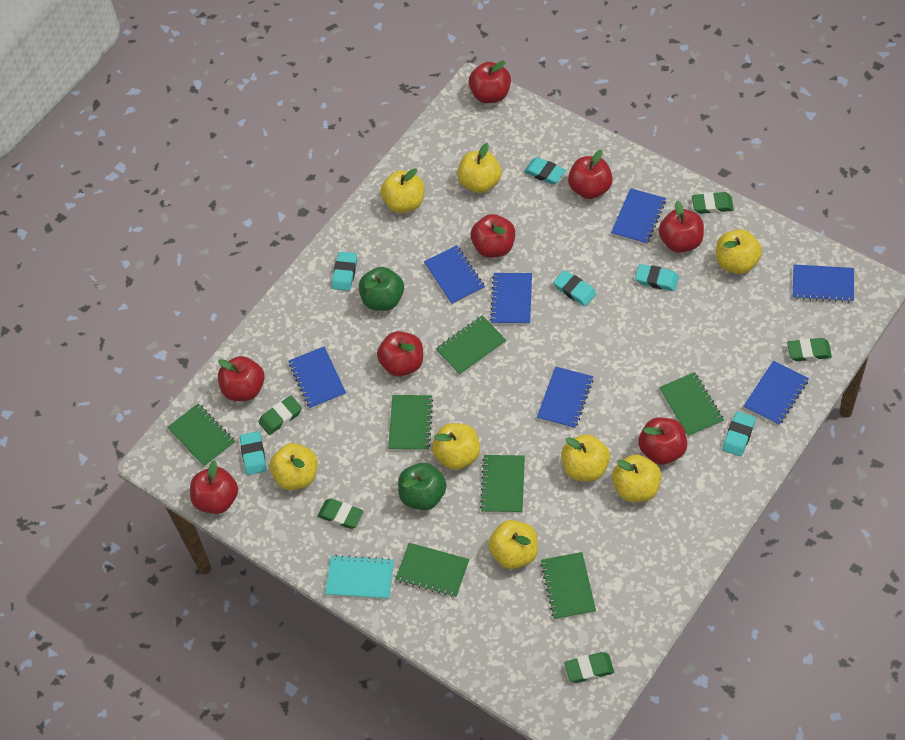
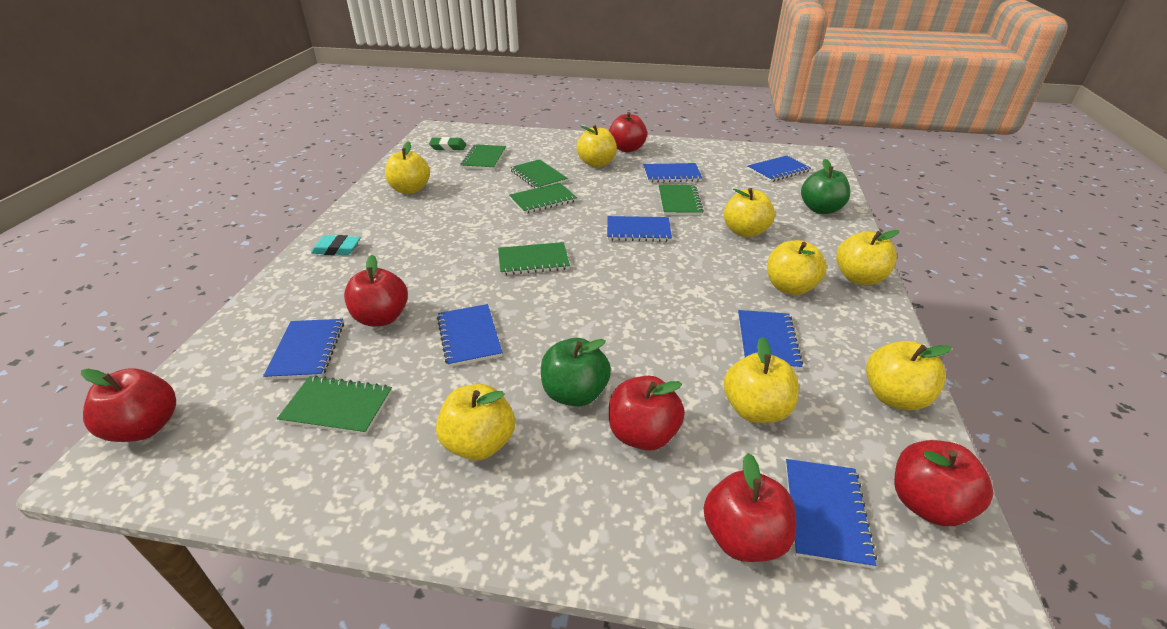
green eraser: 5 -> 1
green notebook: 7 -> 6
red apple: 8 -> 6
turquoise eraser: 6 -> 1
turquoise notebook: 1 -> 0

